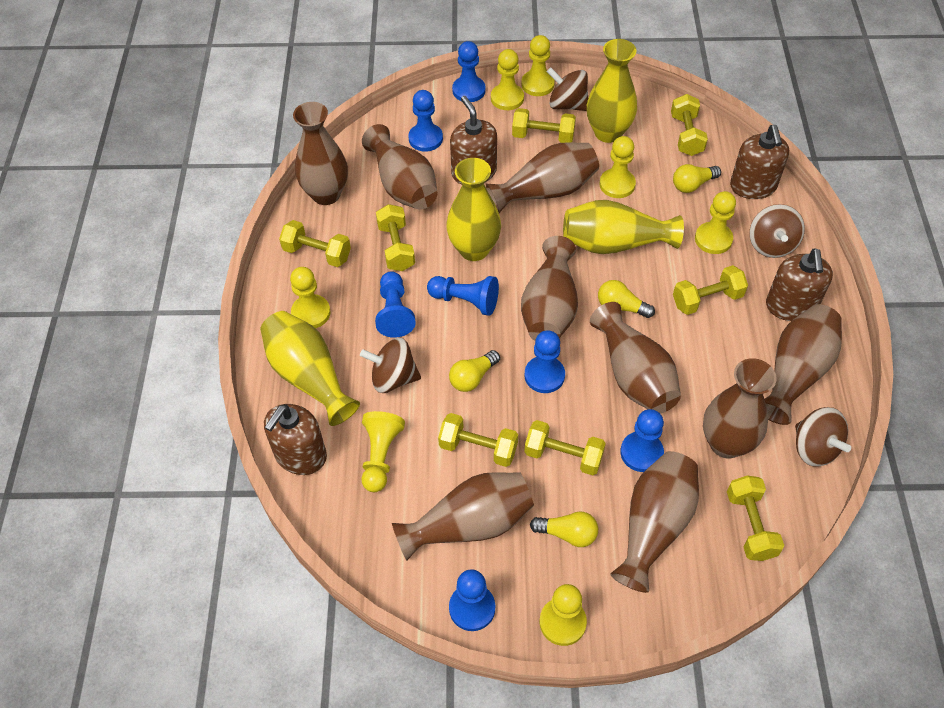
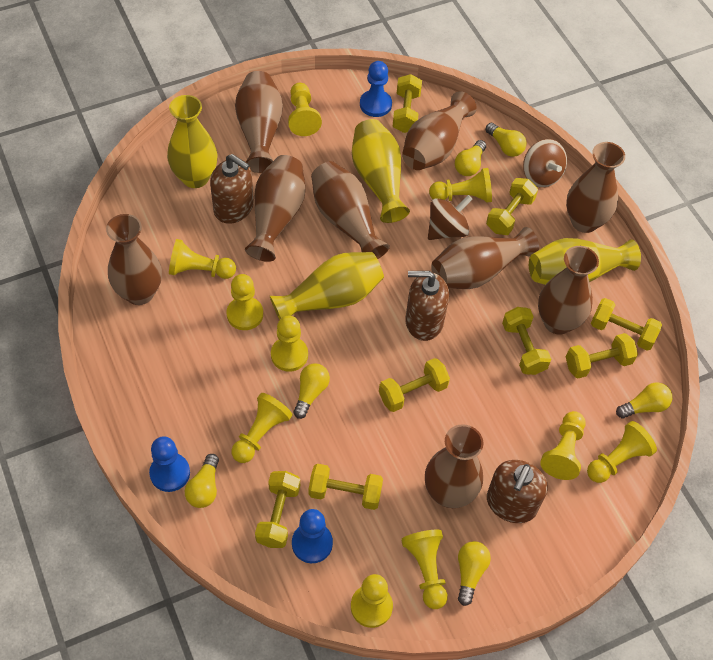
blue pawn: 7 -> 3
brown soap dispenser: 4 -> 3
brown spinning top: 4 -> 2
yellow light bulb: 4 -> 6
yellow pawn: 7 -> 10

